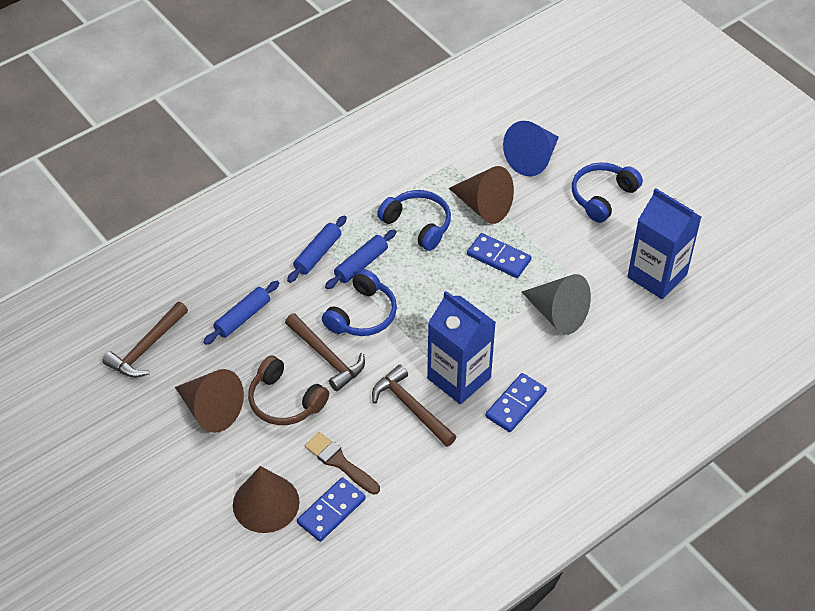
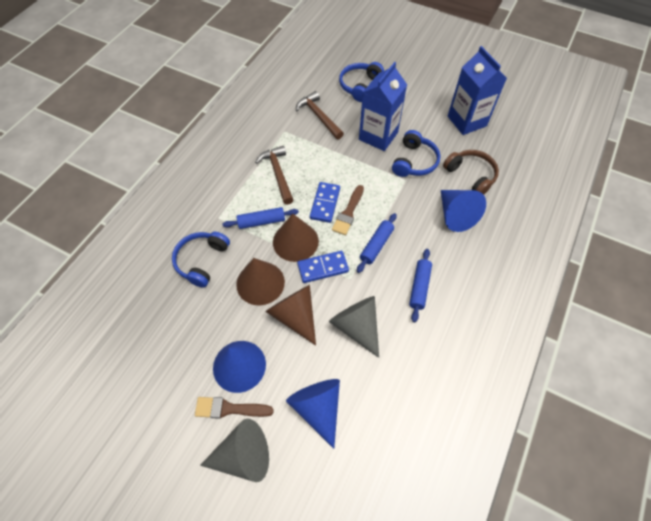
blue cone: 1 -> 3
blue domino: 3 -> 2
brown brush: 1 -> 2
brown hammer: 3 -> 2
grey cone: 1 -> 2

